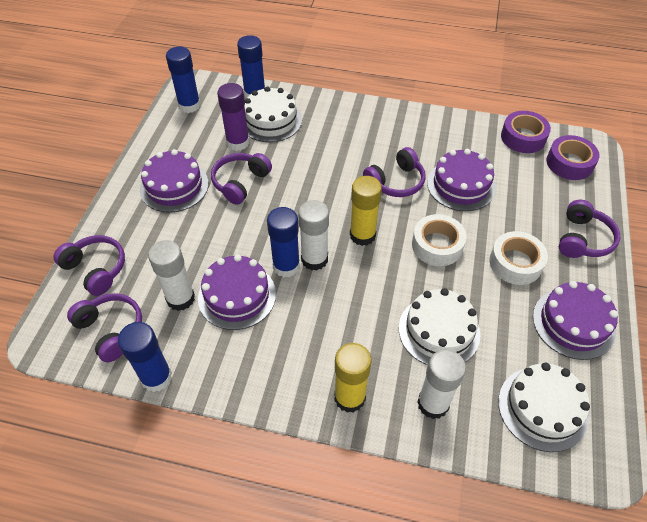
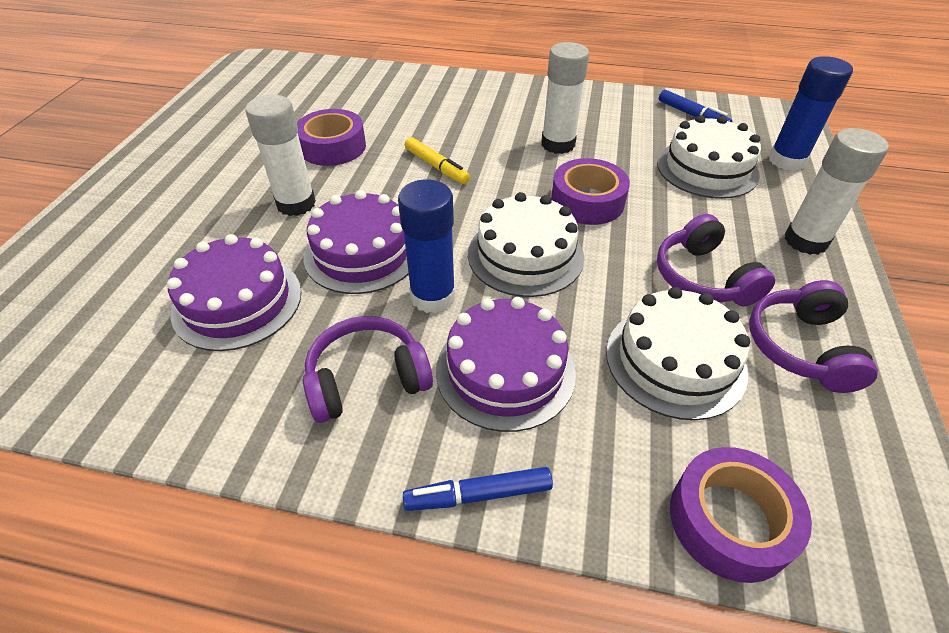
blue glue stick: 4 -> 2
blue marker: 0 -> 2
purple cake: 4 -> 3
purple glue stick: 1 -> 0
purple headphones: 5 -> 3
purple tape: 2 -> 3
white tape: 2 -> 0
yellow glue stick: 2 -> 0
yellow marker: 0 -> 1

